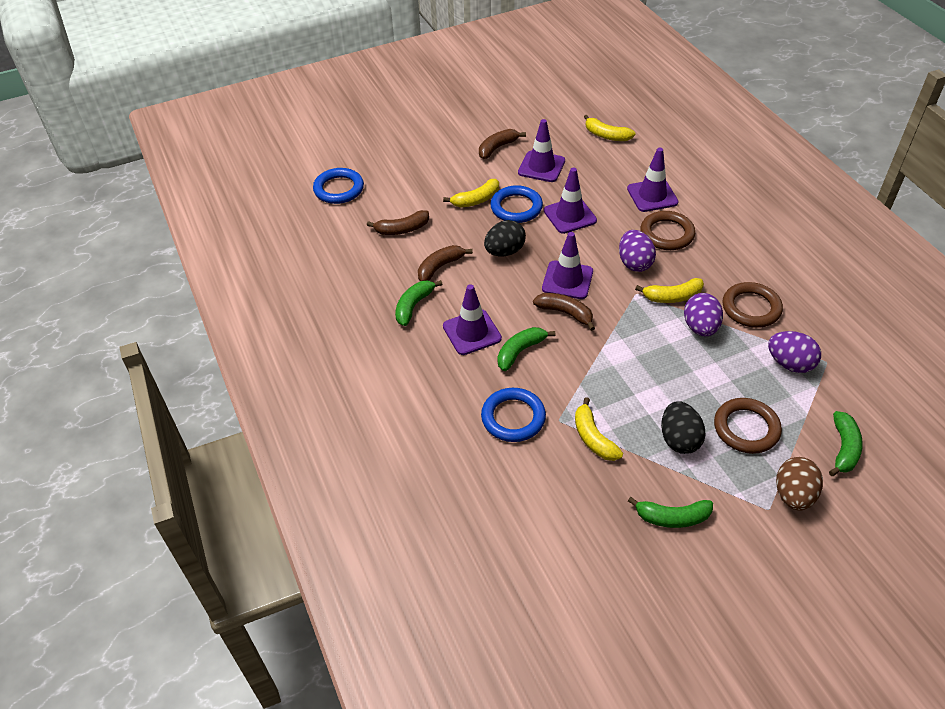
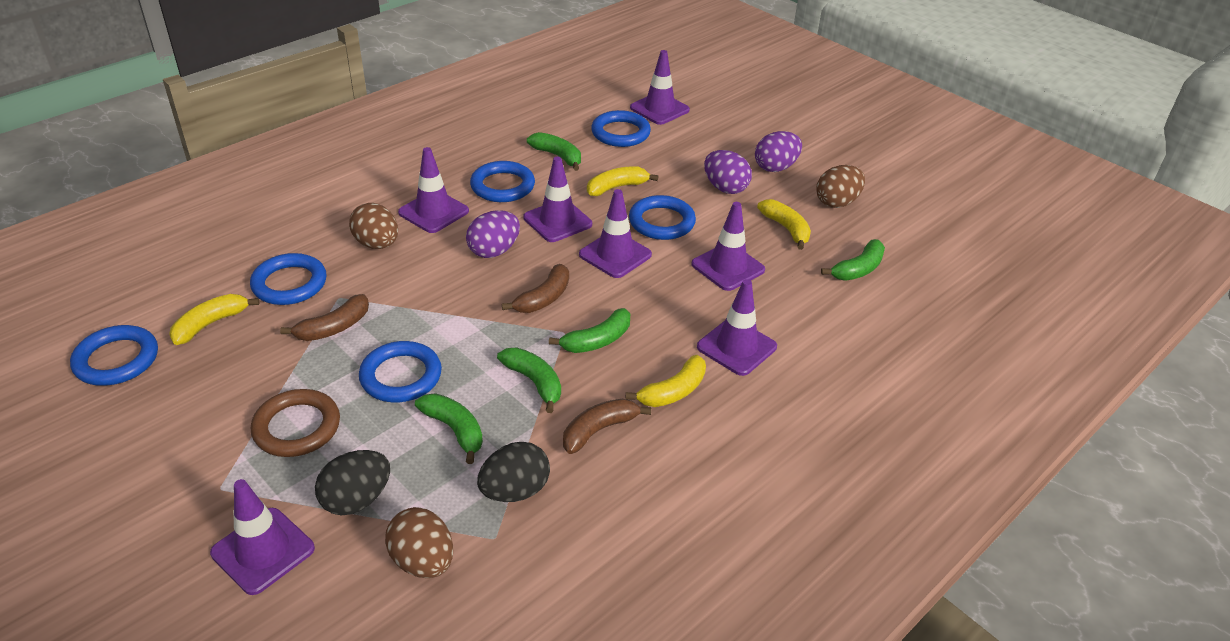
blue ring: 3 -> 6
brown banana: 4 -> 3
brown egg: 1 -> 3
brown ring: 3 -> 1
green banana: 4 -> 5
purple traffic cone: 5 -> 7

